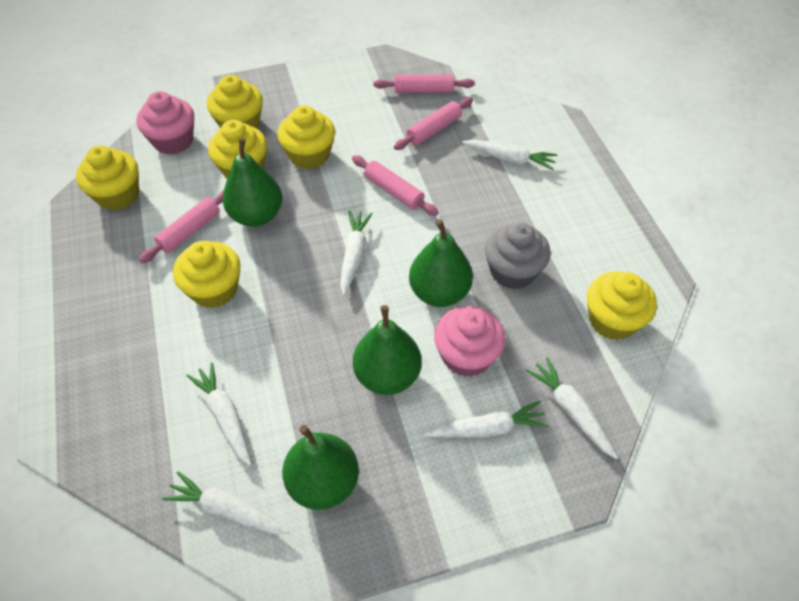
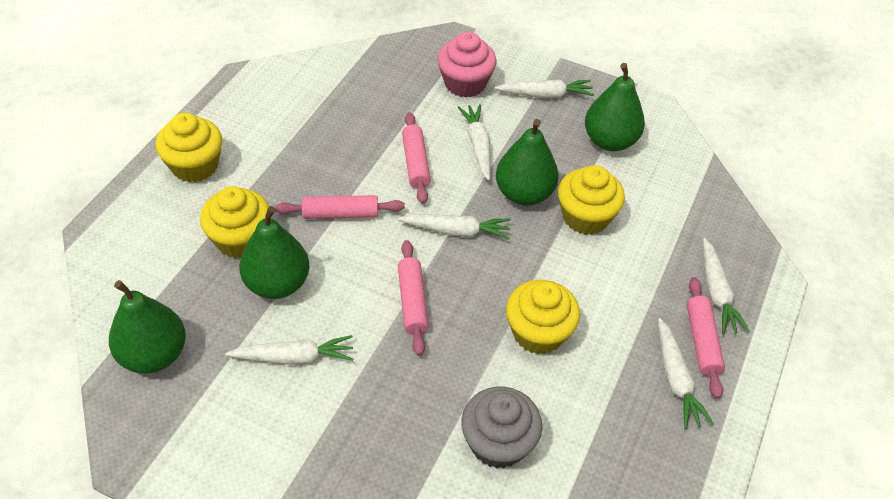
pink cupcake: 2 -> 1
yellow cupcake: 6 -> 4

